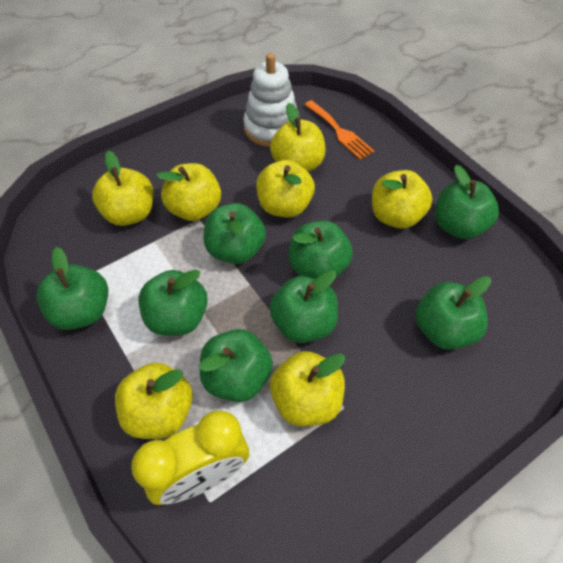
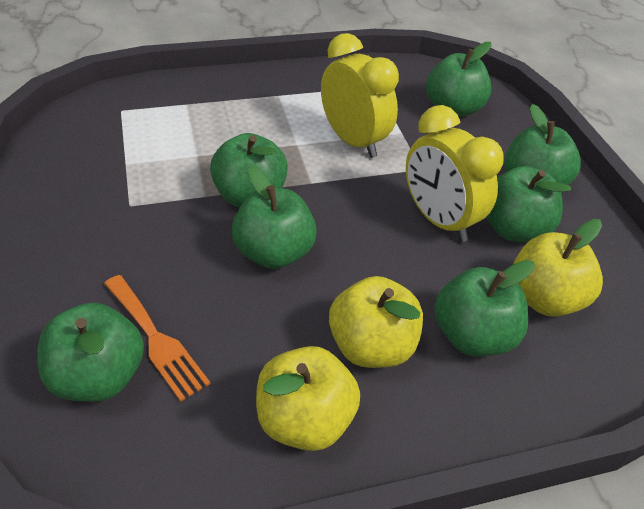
green apple: 8 -> 7
white stacking toy: 1 -> 0
yellow apple: 7 -> 3
yellow clock: 1 -> 2

